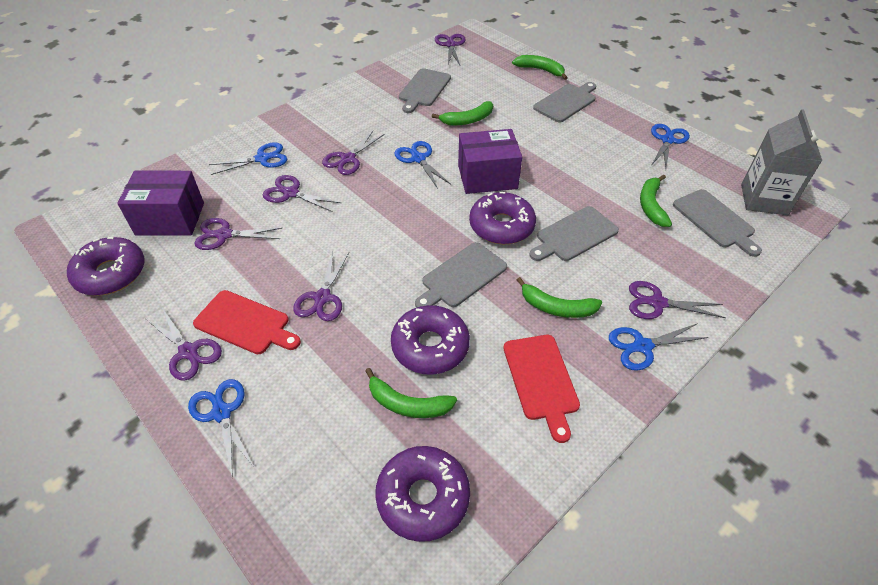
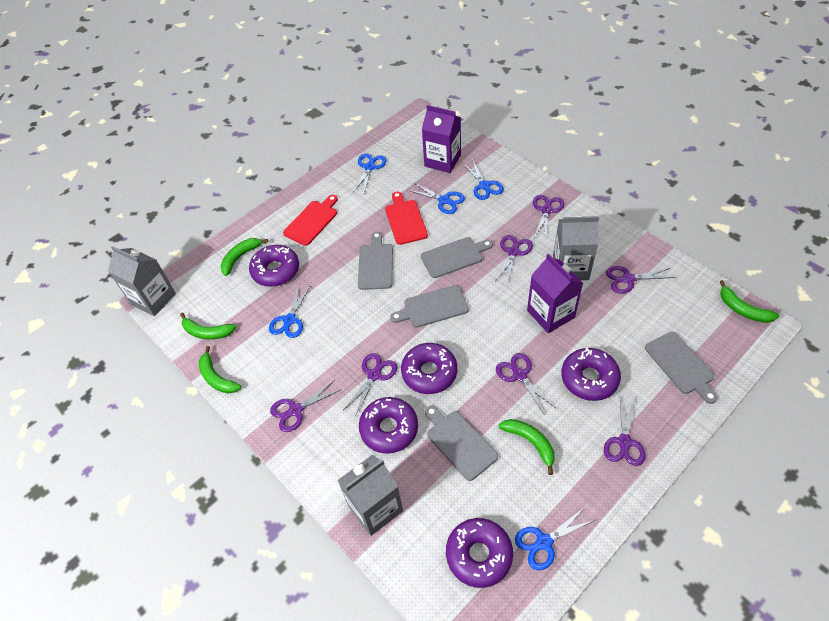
grey carton: 1 -> 3
purple box: 2 -> 0
purple carton: 0 -> 2
purple donut: 4 -> 5

